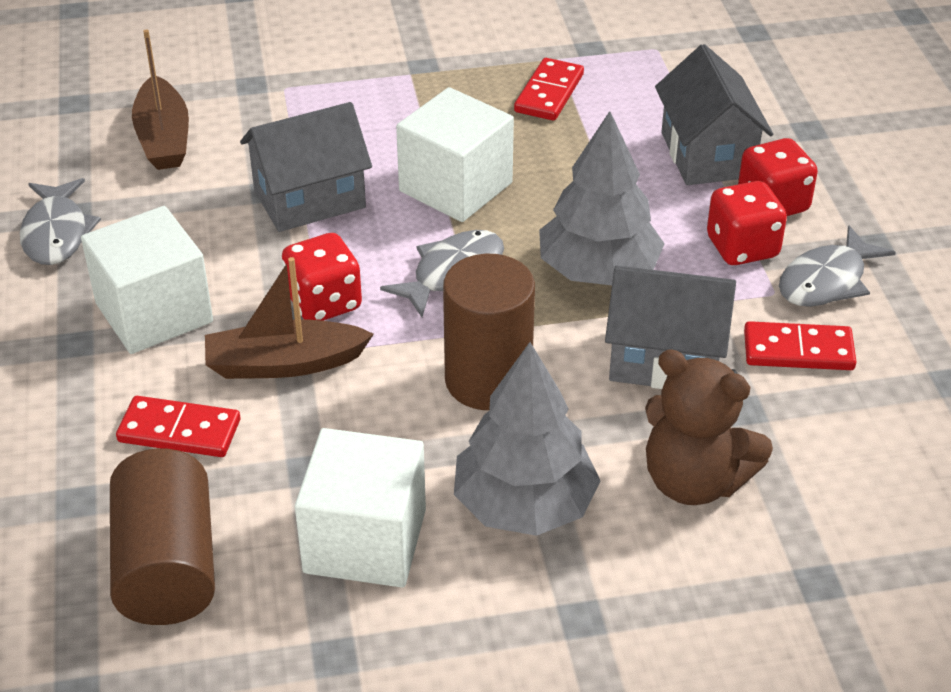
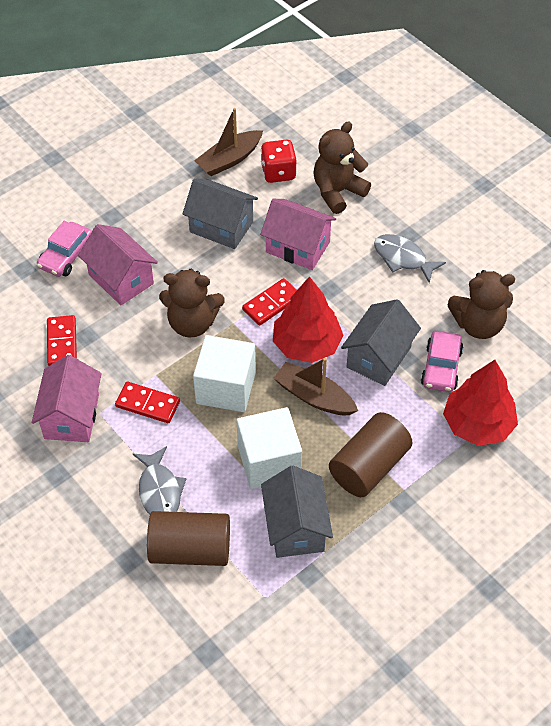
brown teddy bear: 1 -> 3
grey fish: 3 -> 2
grey tree: 2 -> 0
pink car: 0 -> 2
pink house: 0 -> 3
red dice: 3 -> 1
red tree: 0 -> 2
white cube: 3 -> 2

